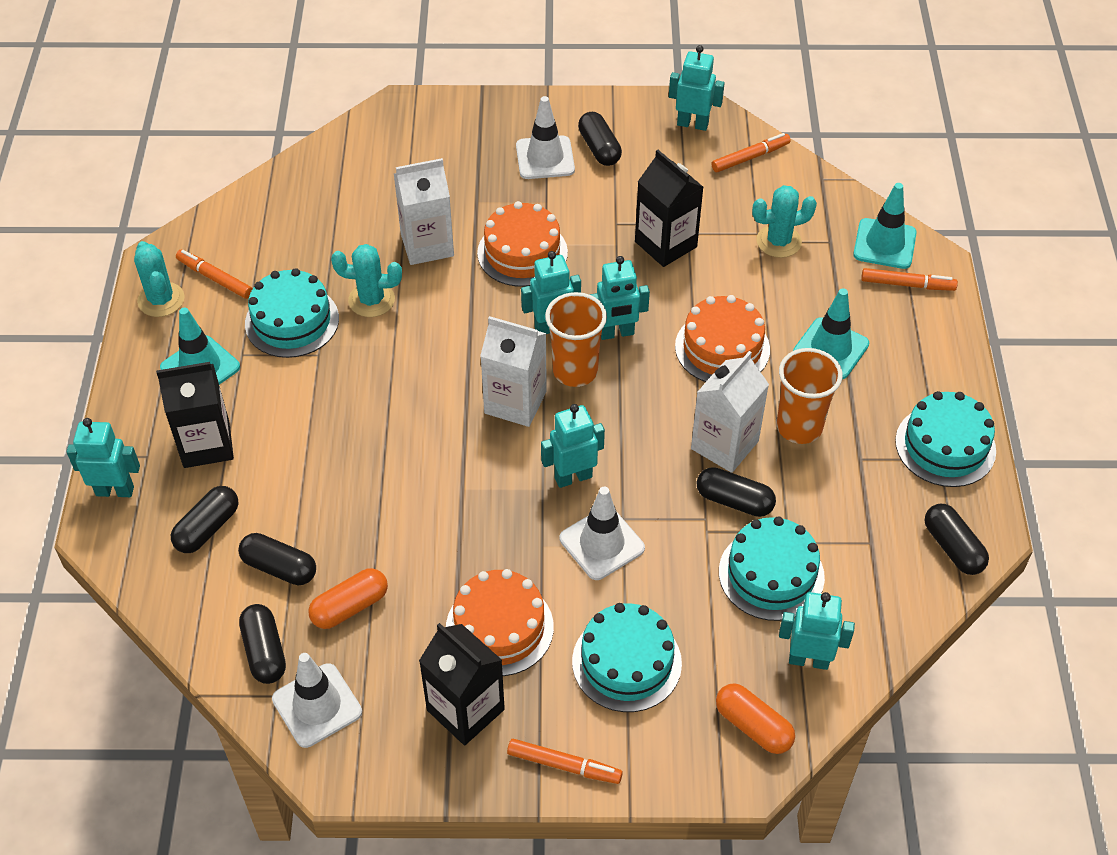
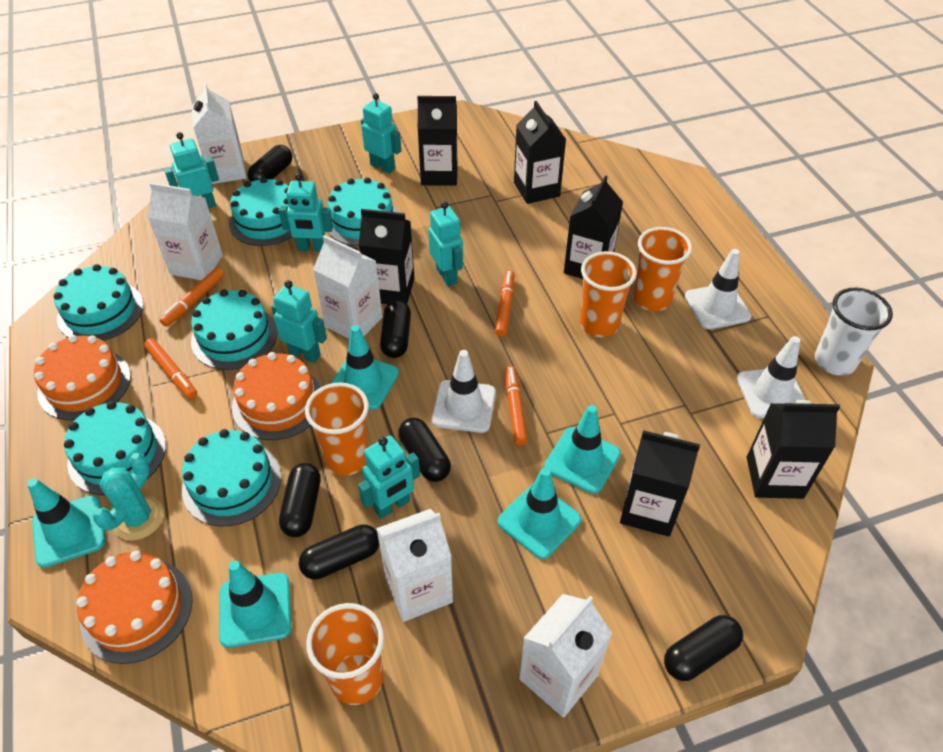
black carton: 3 -> 6
orange capsule: 2 -> 0
orange cup: 2 -> 4
turquoise cactus: 3 -> 1
turquoise cake: 4 -> 6
turquoise traffic cone: 3 -> 5
white carton: 3 -> 5
white cup: 0 -> 1

